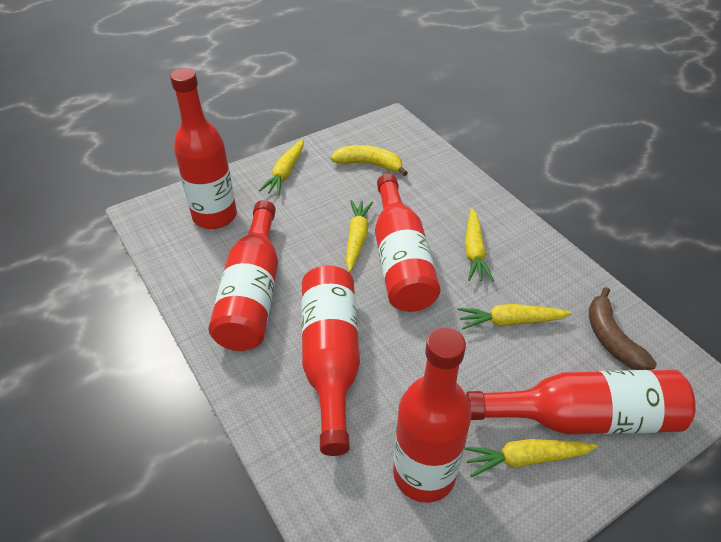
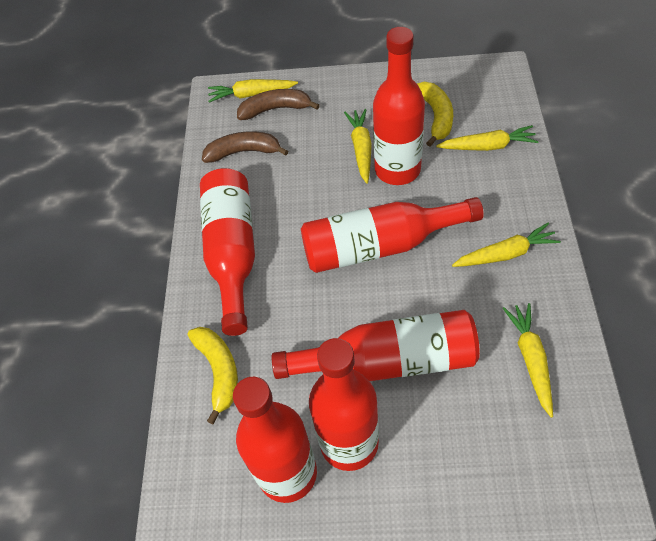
brown banana: 1 -> 2
yellow banana: 1 -> 2

